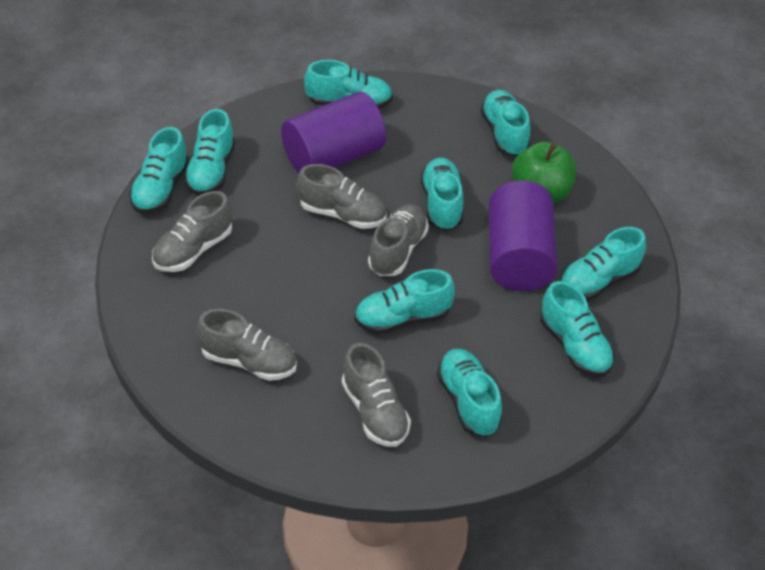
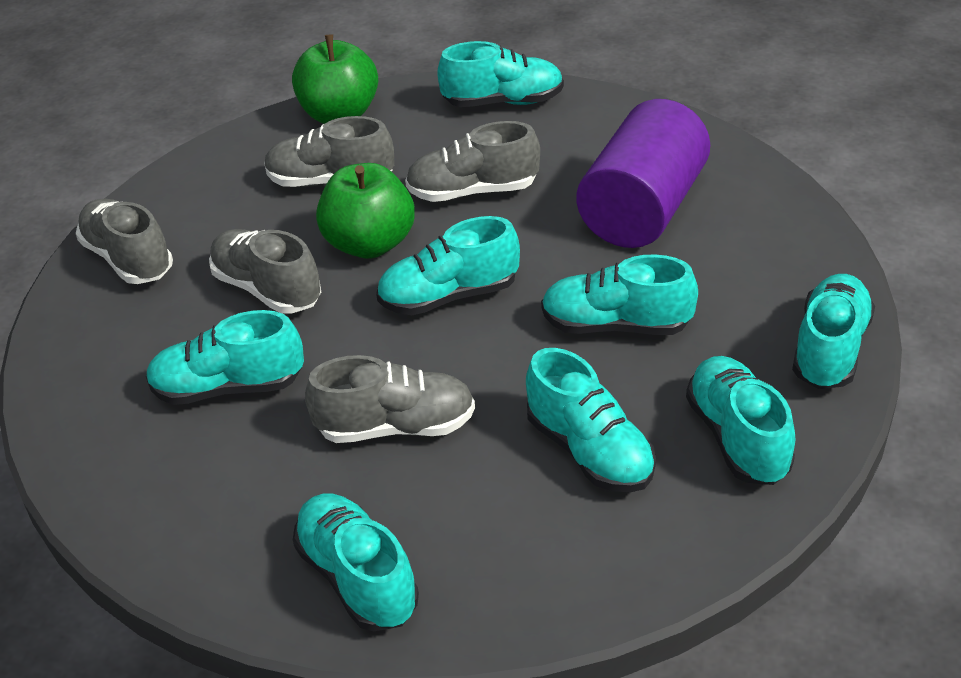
green apple: 1 -> 2
purple cylinder: 2 -> 1
turquoise shoe: 9 -> 8

